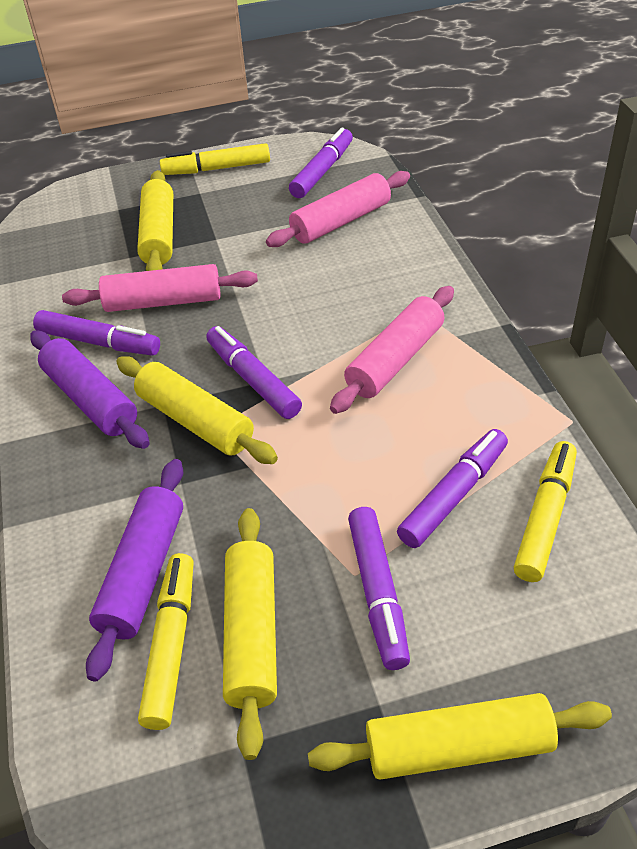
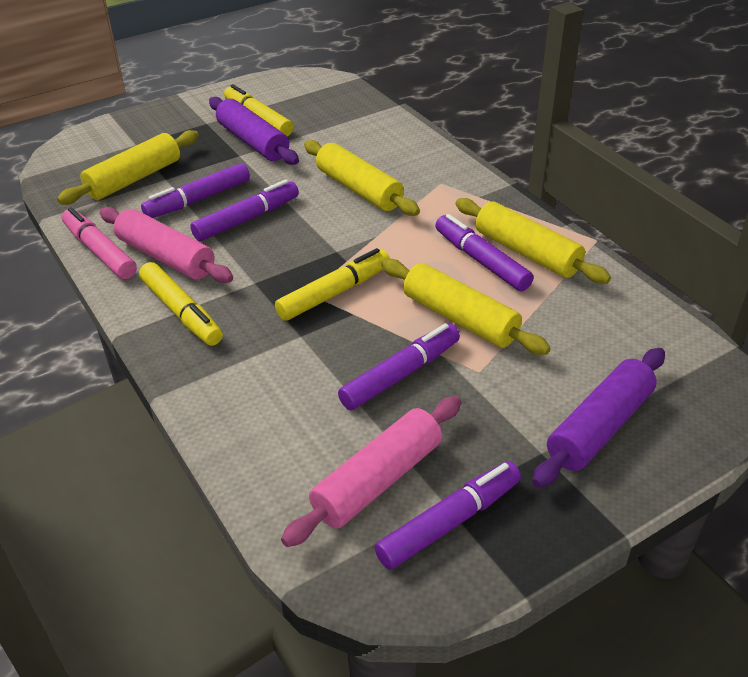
pink marker: 0 -> 1
pink rolling pin: 3 -> 2

